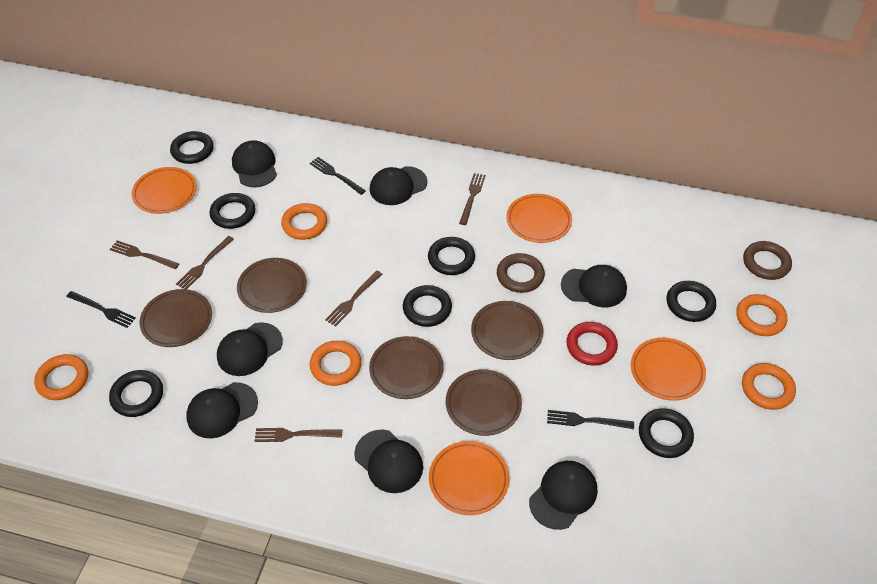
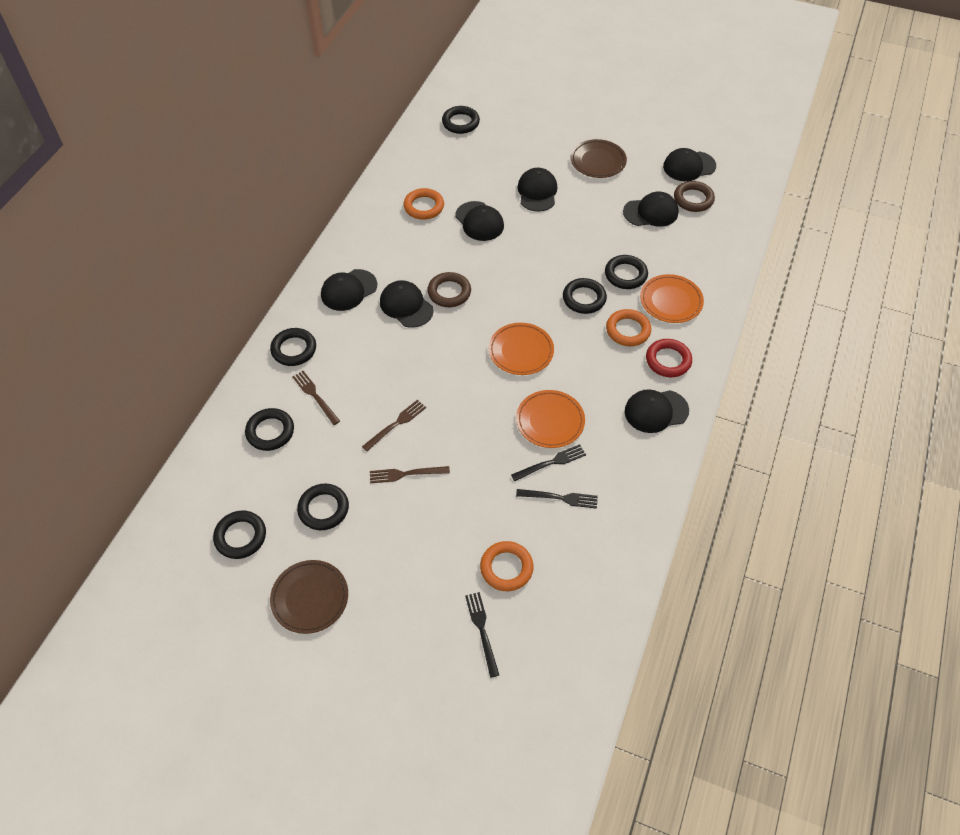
brown fork: 5 -> 3
brown plate: 5 -> 2
orange plate: 4 -> 3
orange ring: 5 -> 3

